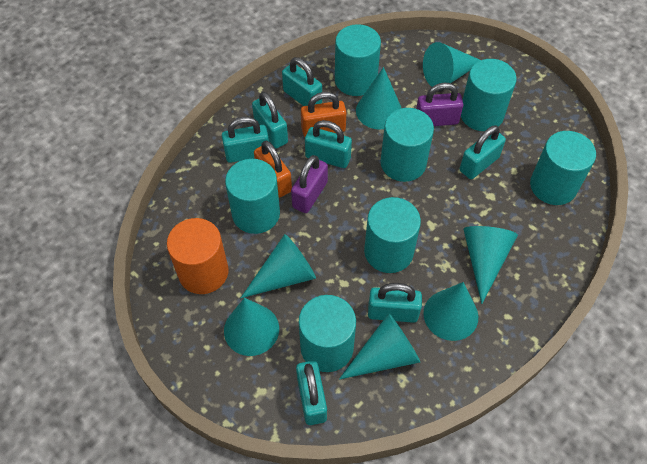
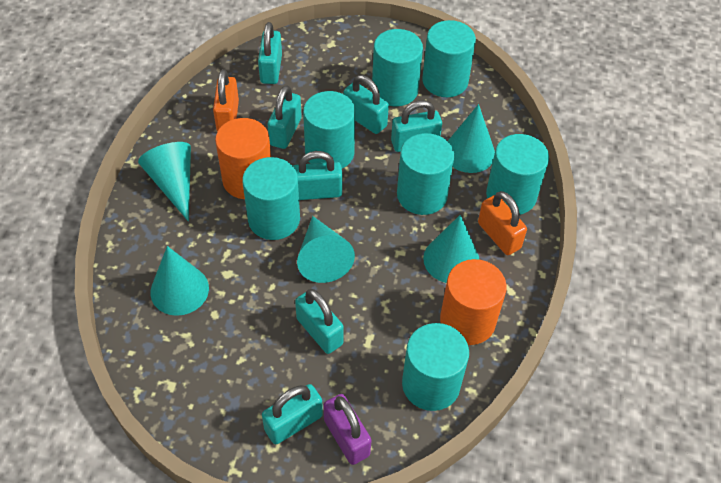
orange cylinder: 1 -> 2
purple padlock: 2 -> 1
turquoise cone: 7 -> 5

